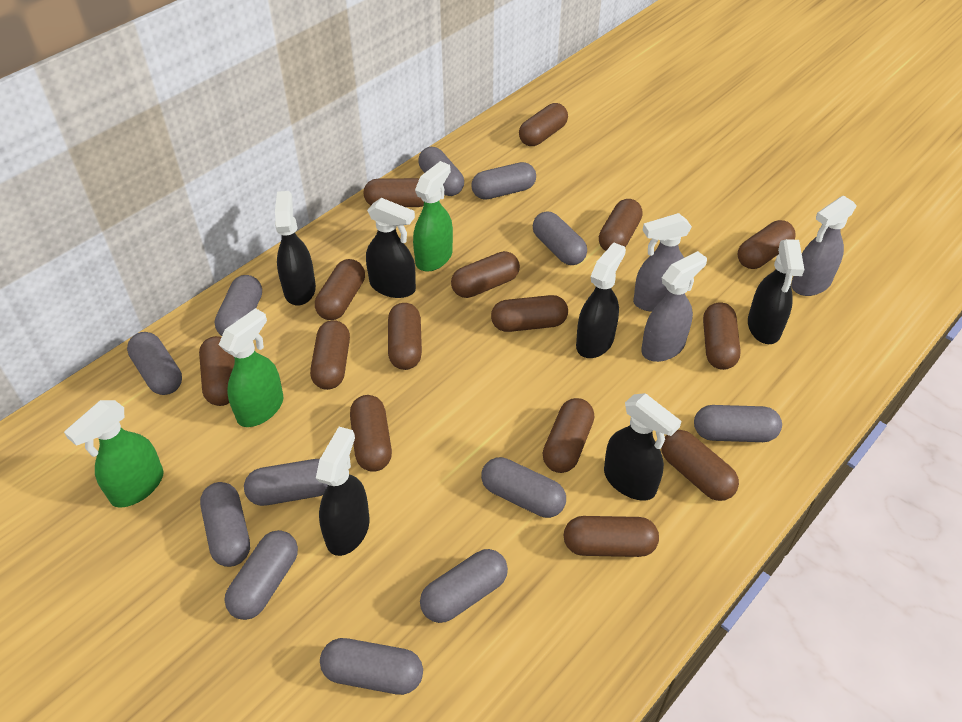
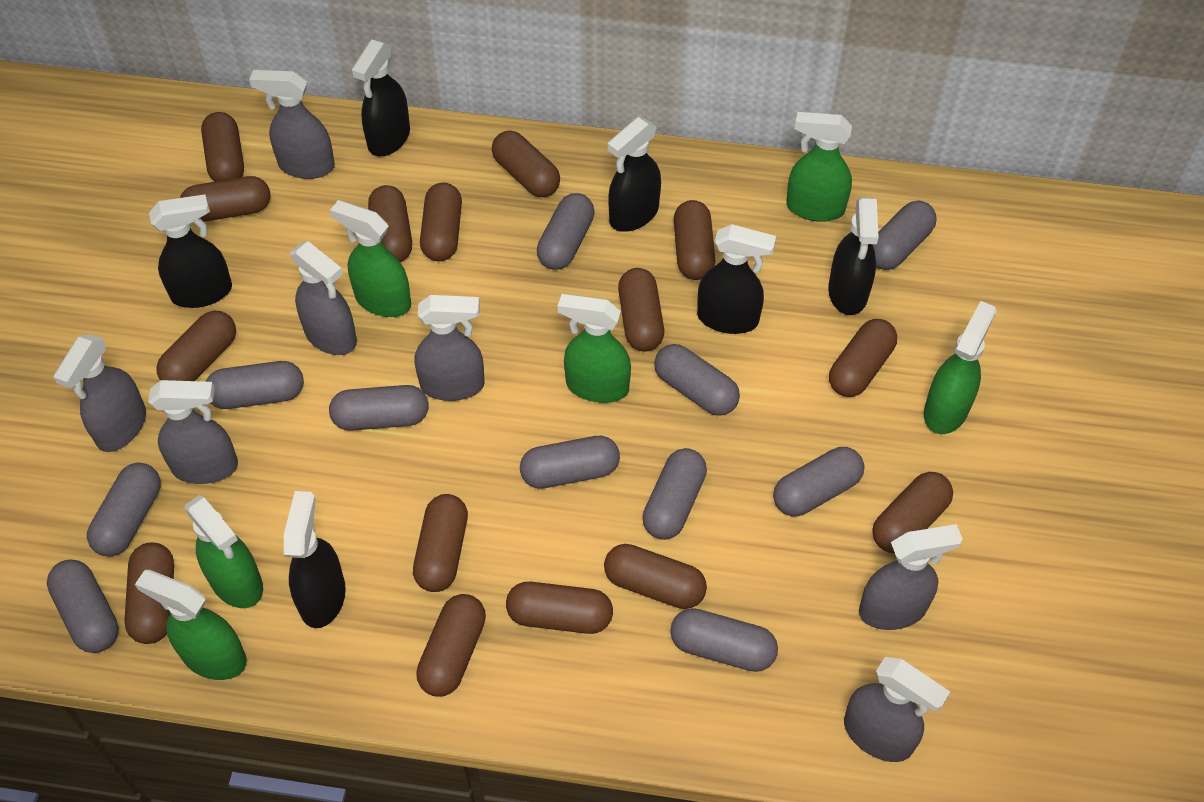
green spray bottle: 3 -> 6
grey capsule: 12 -> 11
grey spray bottle: 3 -> 7

